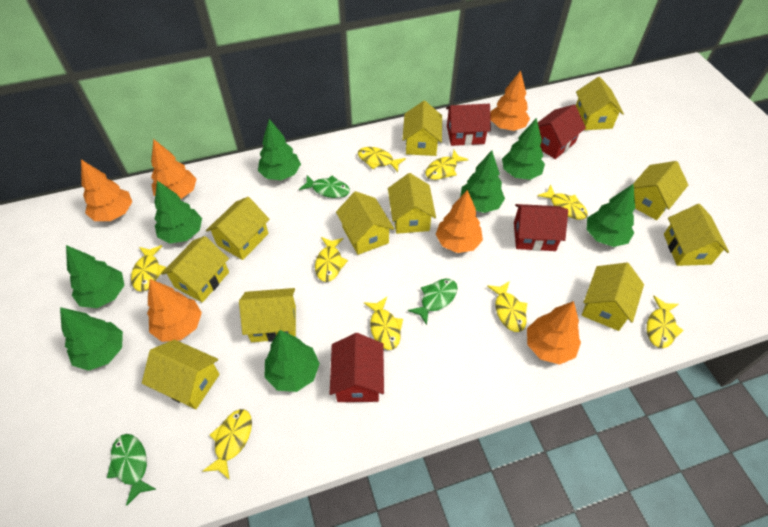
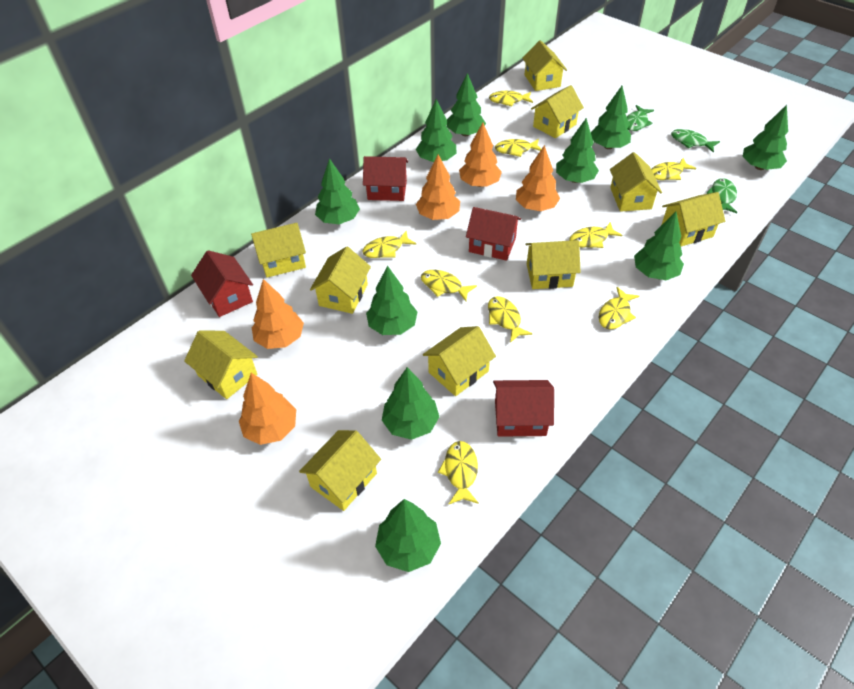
green tree: 8 -> 10
orange tree: 6 -> 5
yellow house: 11 -> 10

